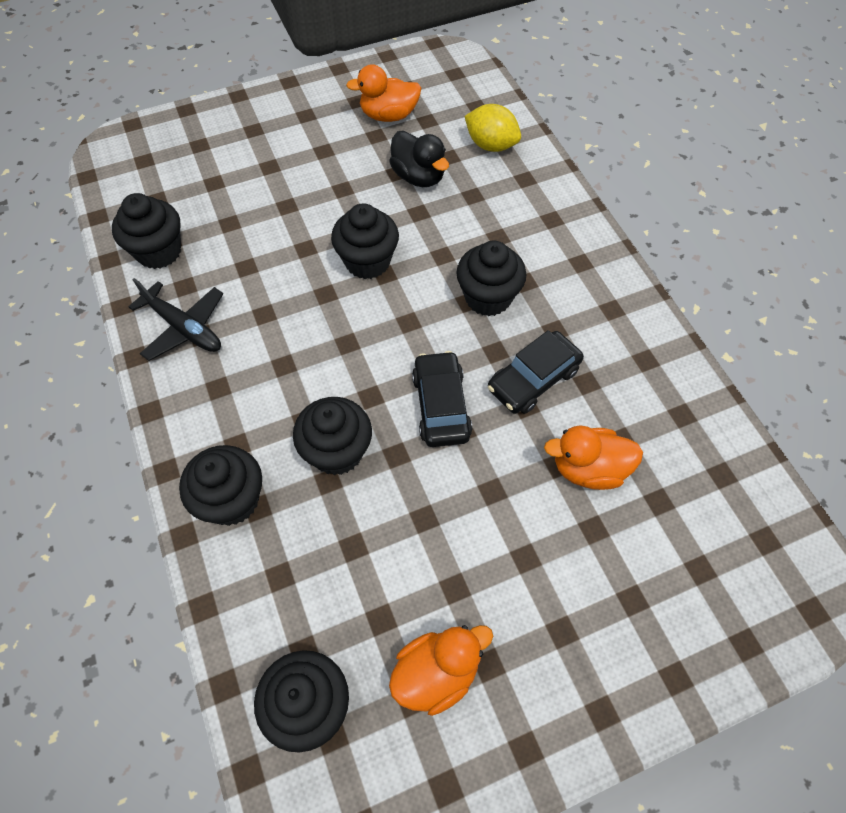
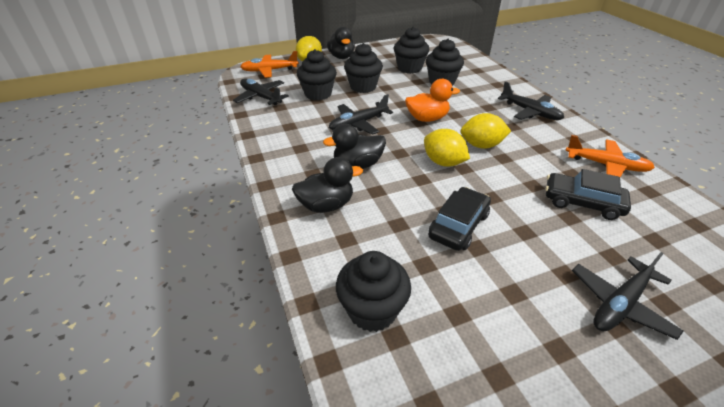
black cupcake: 6 -> 5
black duck: 1 -> 3
black plane: 1 -> 4
orange duck: 3 -> 1
orange plane: 0 -> 2
yellow lemon: 1 -> 3

